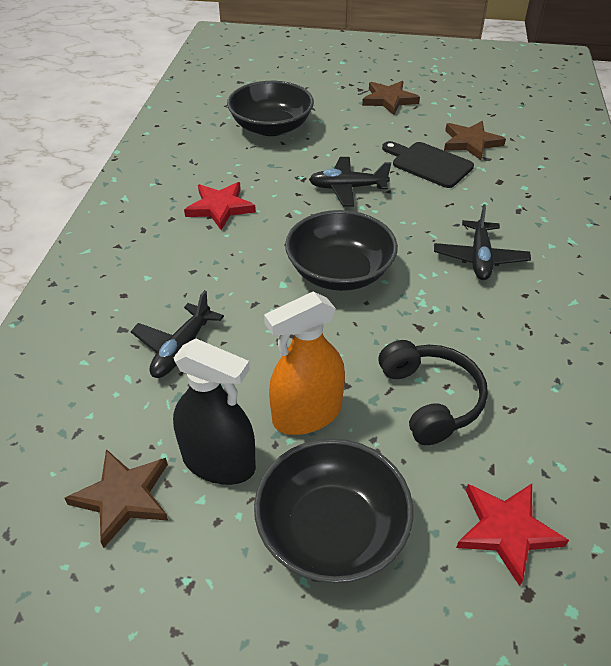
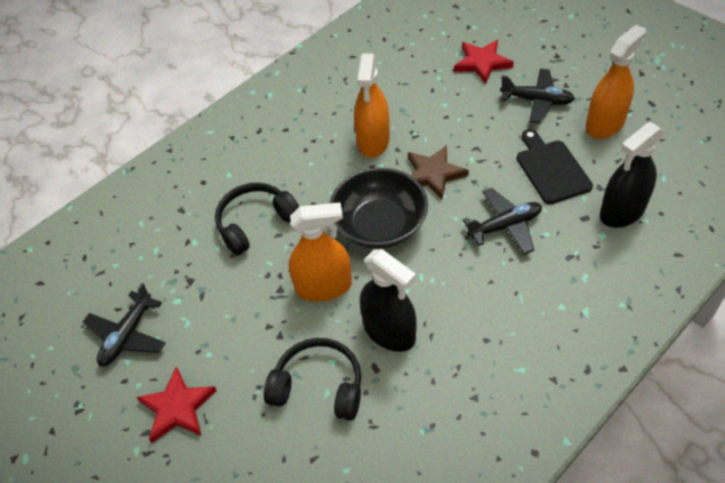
black bowl: 3 -> 1
black headphones: 1 -> 2
black spray bottle: 1 -> 2
brown star: 3 -> 1
orange spray bottle: 1 -> 3

